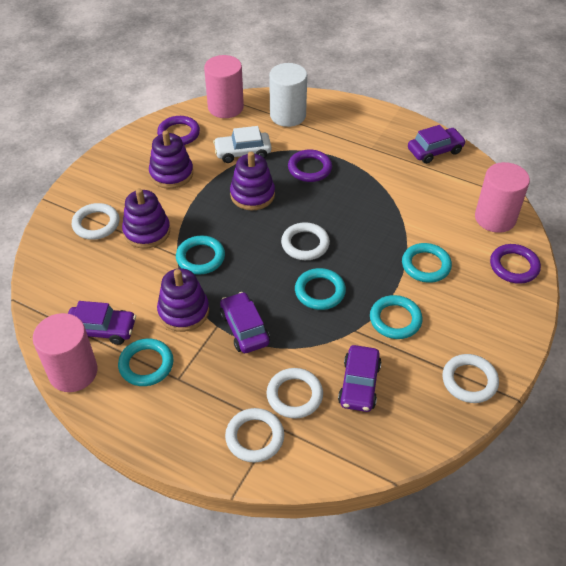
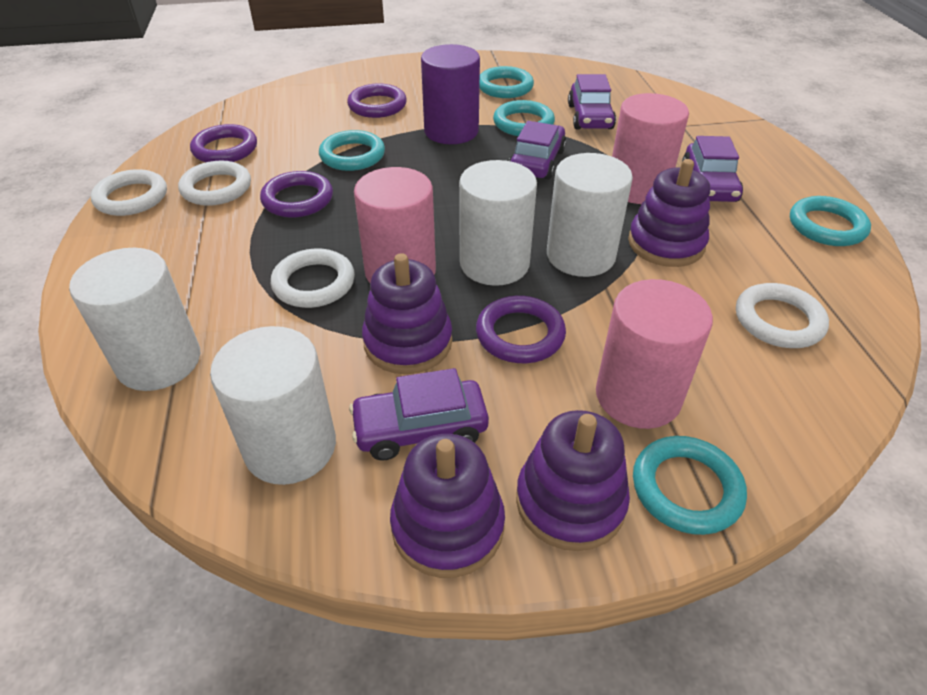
purple cylinder: 0 -> 1
purple ring: 3 -> 4
white car: 1 -> 0
white cylinder: 1 -> 4
white ring: 5 -> 4

